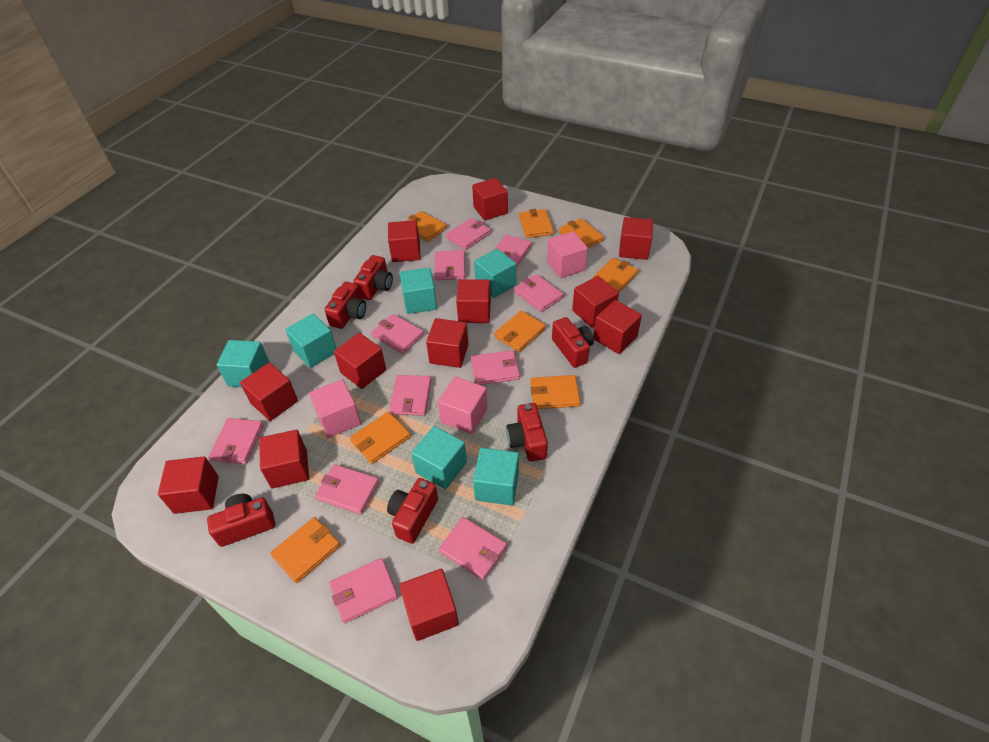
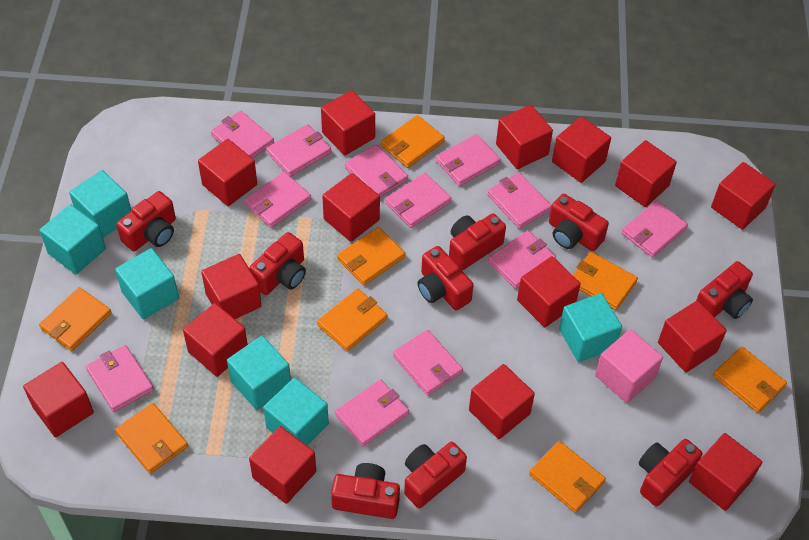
pink cube: 3 -> 1
pink wallet: 11 -> 12
red camera: 6 -> 9
red cube: 12 -> 15

